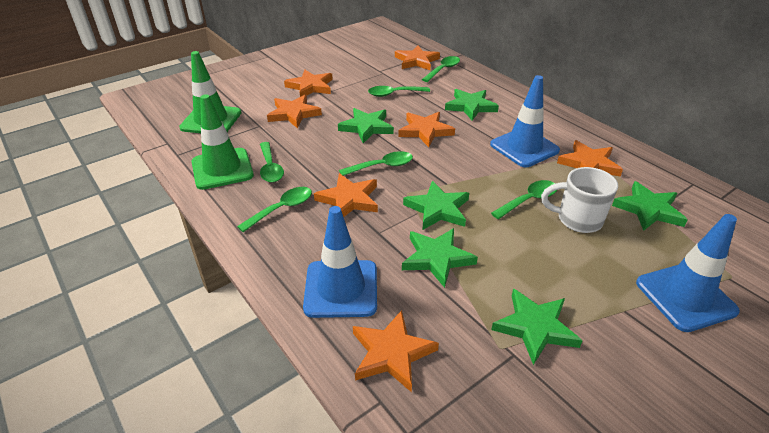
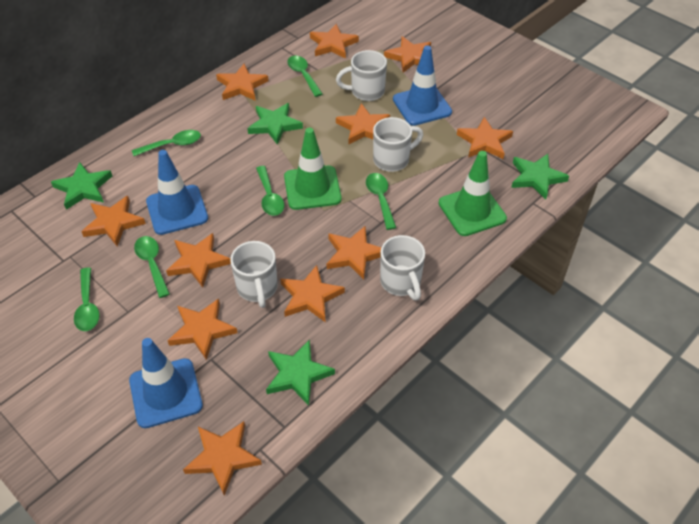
green star: 6 -> 4
orange star: 7 -> 11
white mug: 1 -> 4

